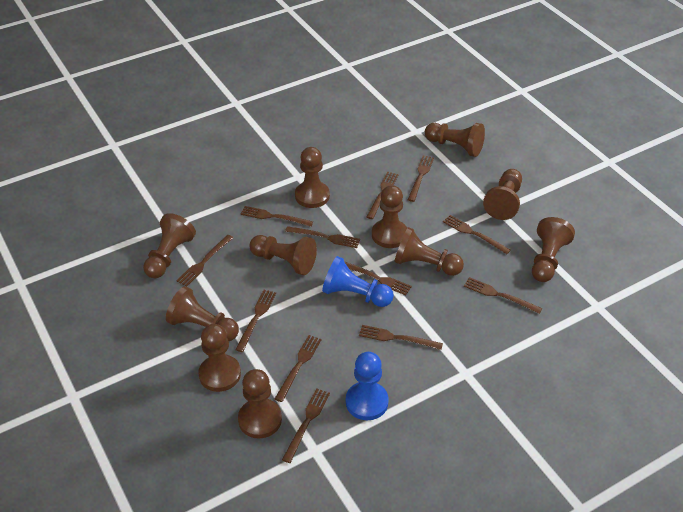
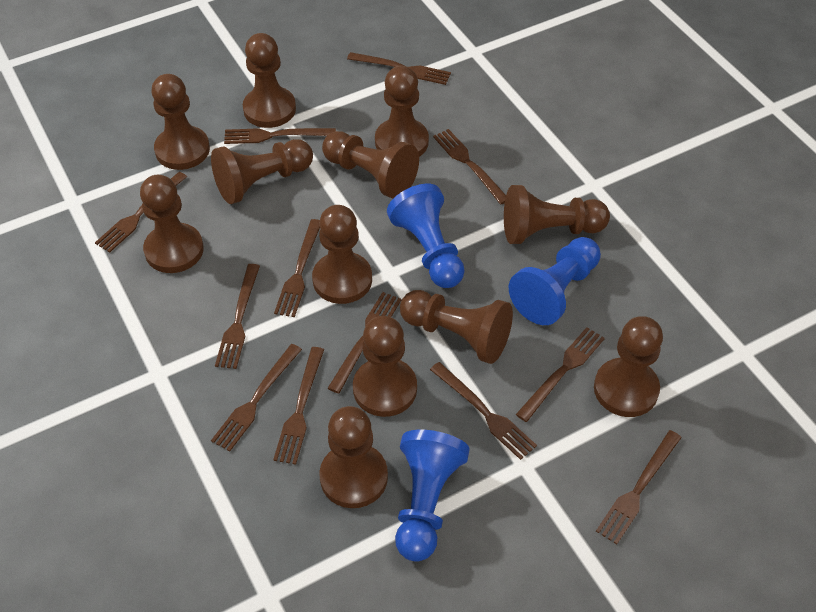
blue pawn: 2 -> 3
brown pawn: 11 -> 12

